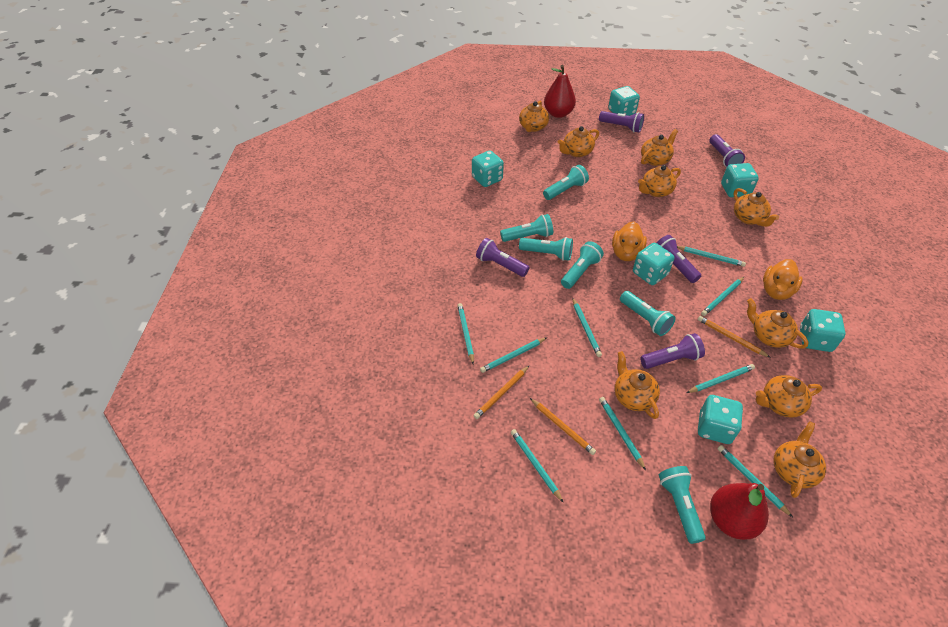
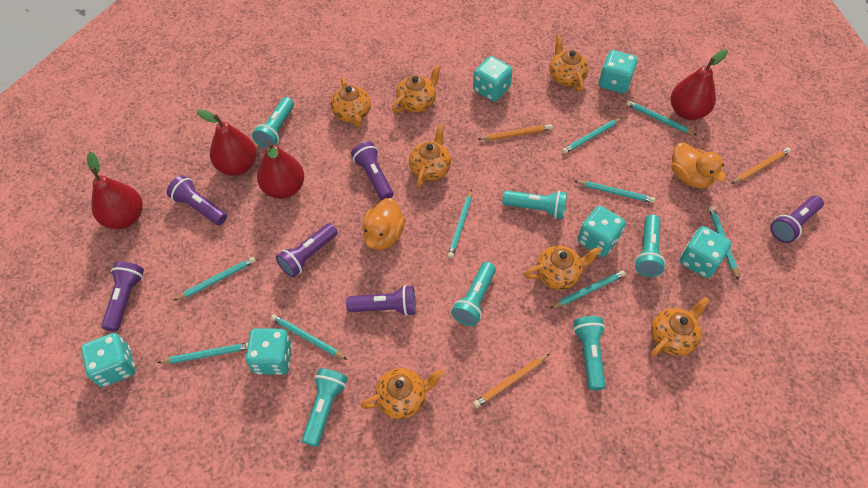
orange teapot: 9 -> 7
purple flashlight: 5 -> 6
red pear: 2 -> 4

